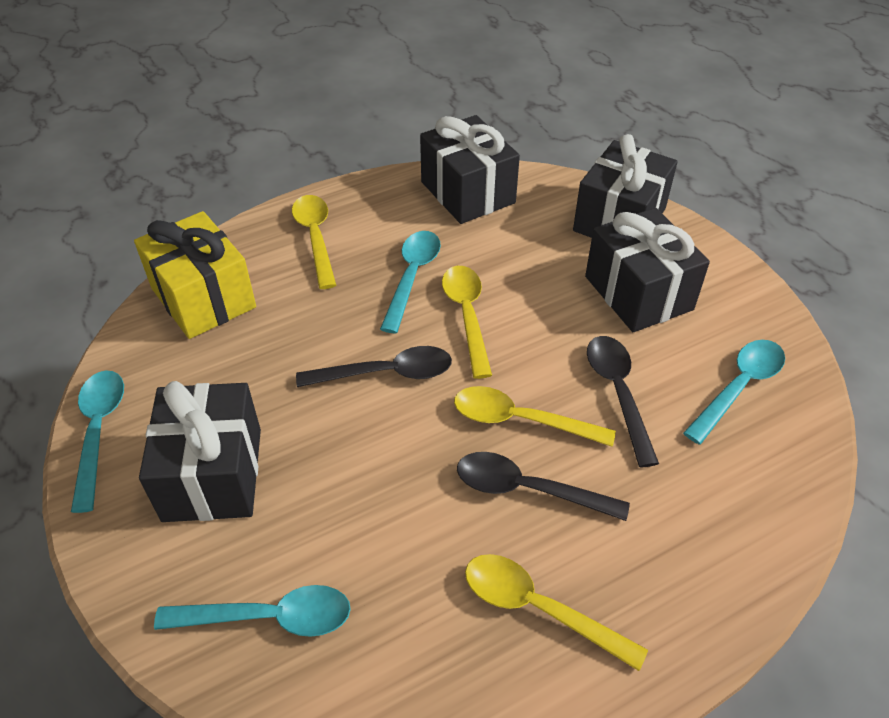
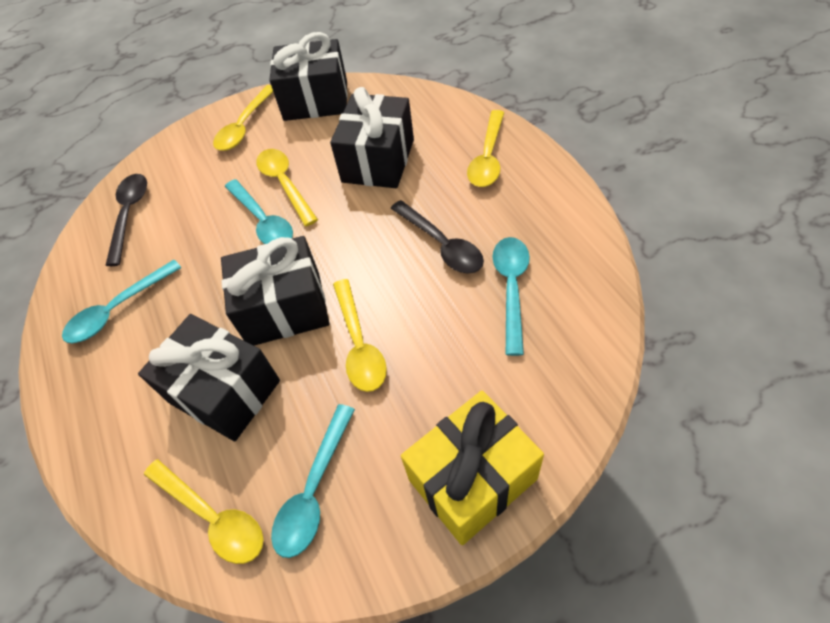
black spoon: 3 -> 2
yellow spoon: 4 -> 5

